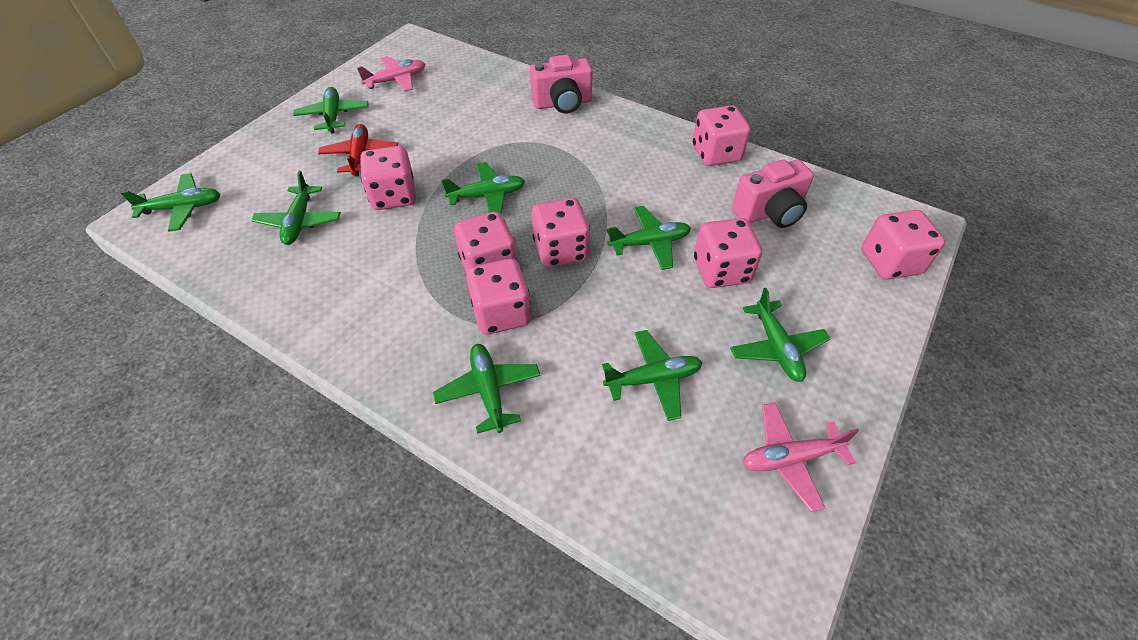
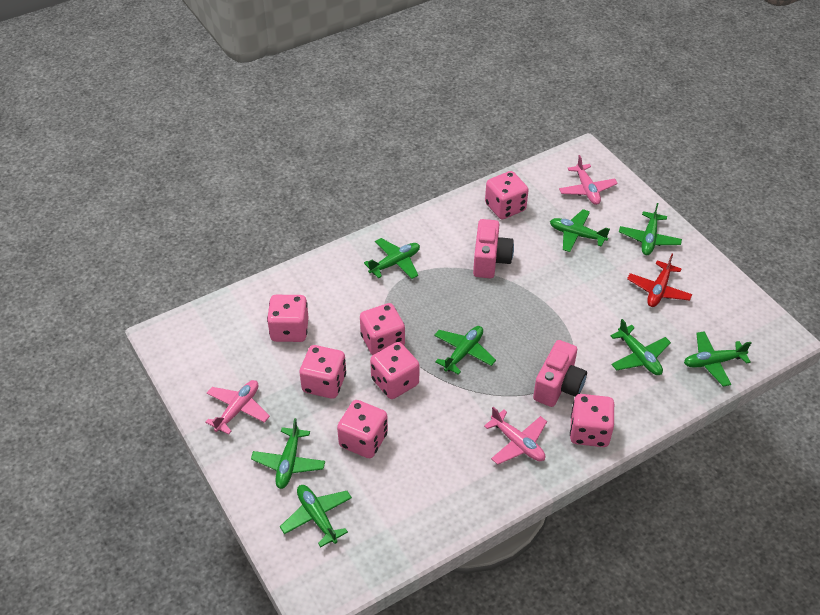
pink plane: 2 -> 3

